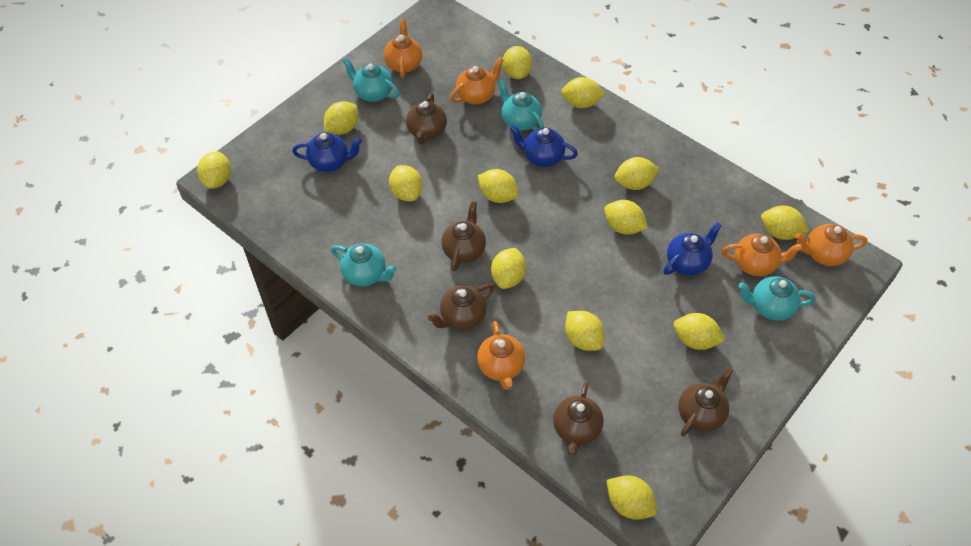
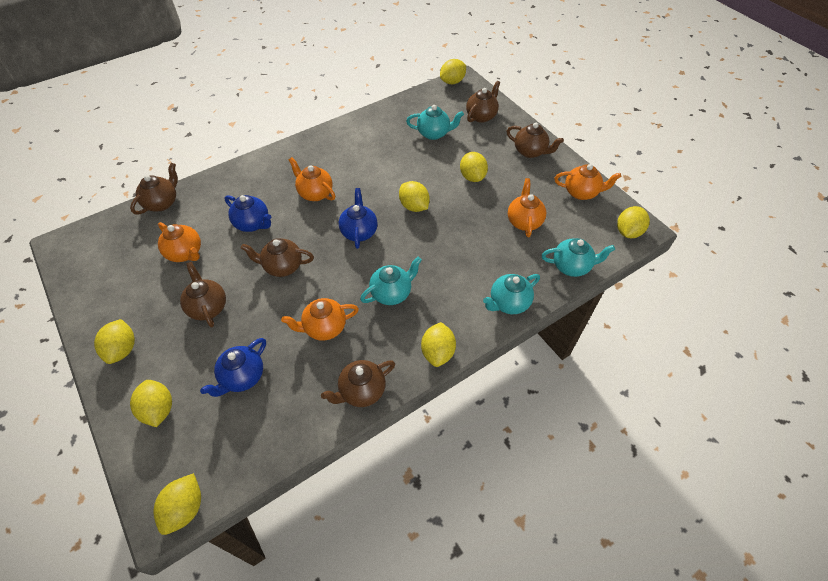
brown teapot: 5 -> 6
yellow lemon: 13 -> 8

